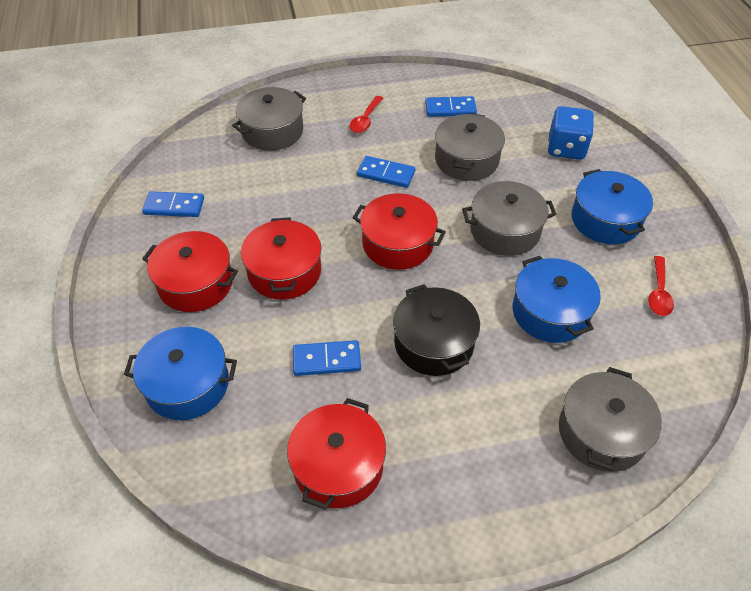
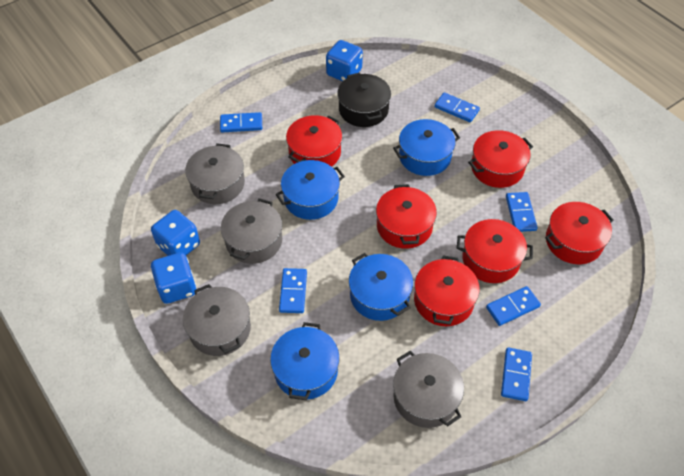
blue dice: 1 -> 3
blue domino: 4 -> 6
blue pot: 3 -> 4
red pot: 4 -> 6
red spoon: 2 -> 0

